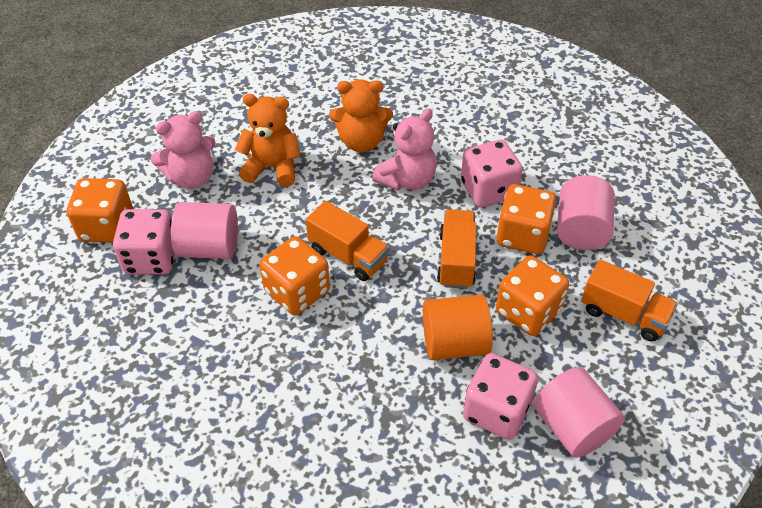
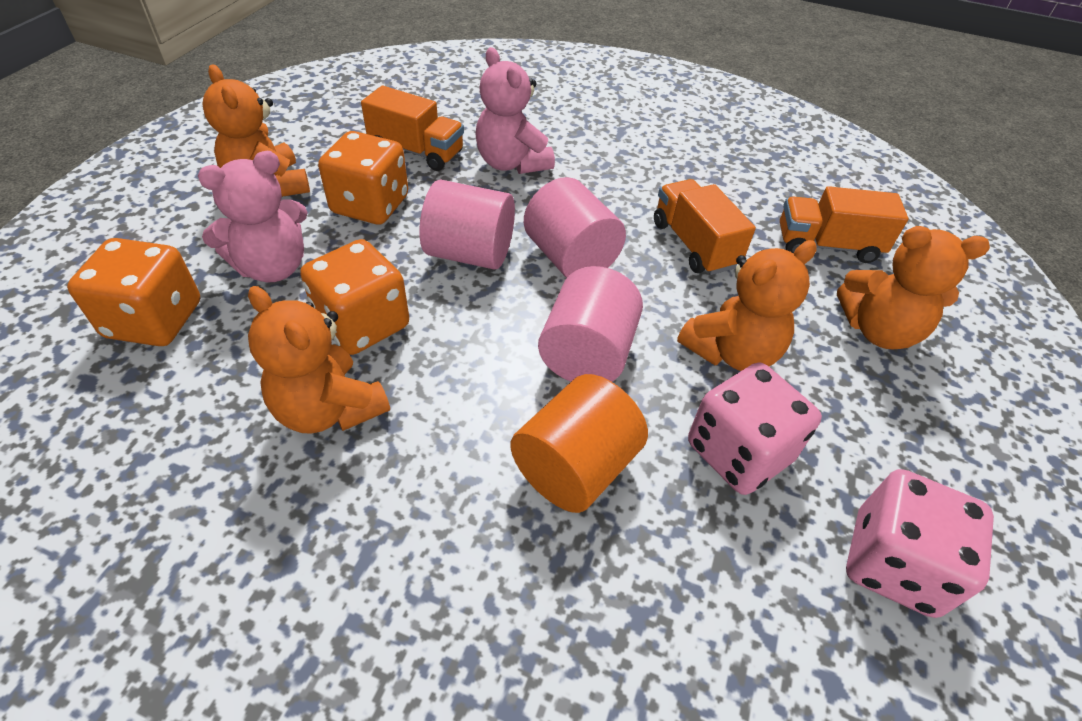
orange dice: 4 -> 3
orange teddy bear: 2 -> 4
pink dice: 3 -> 2

